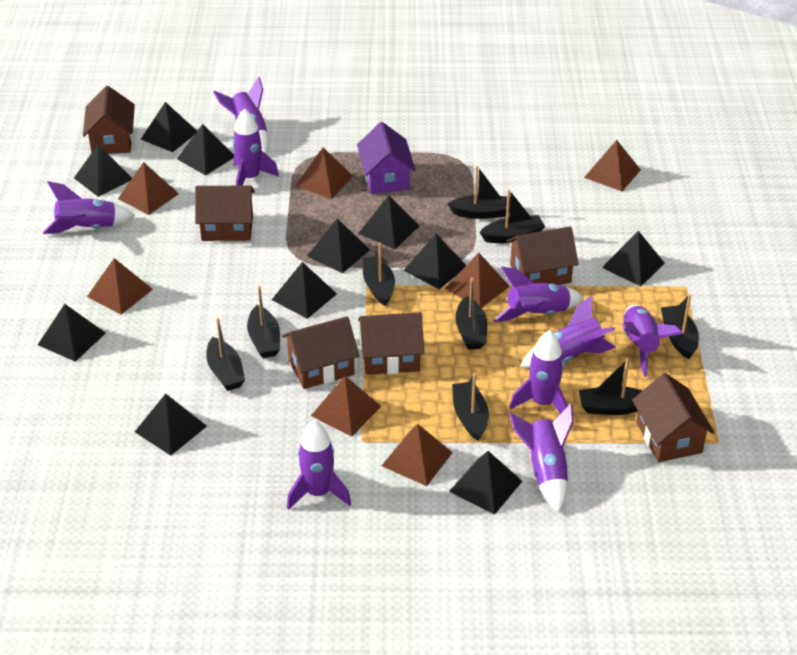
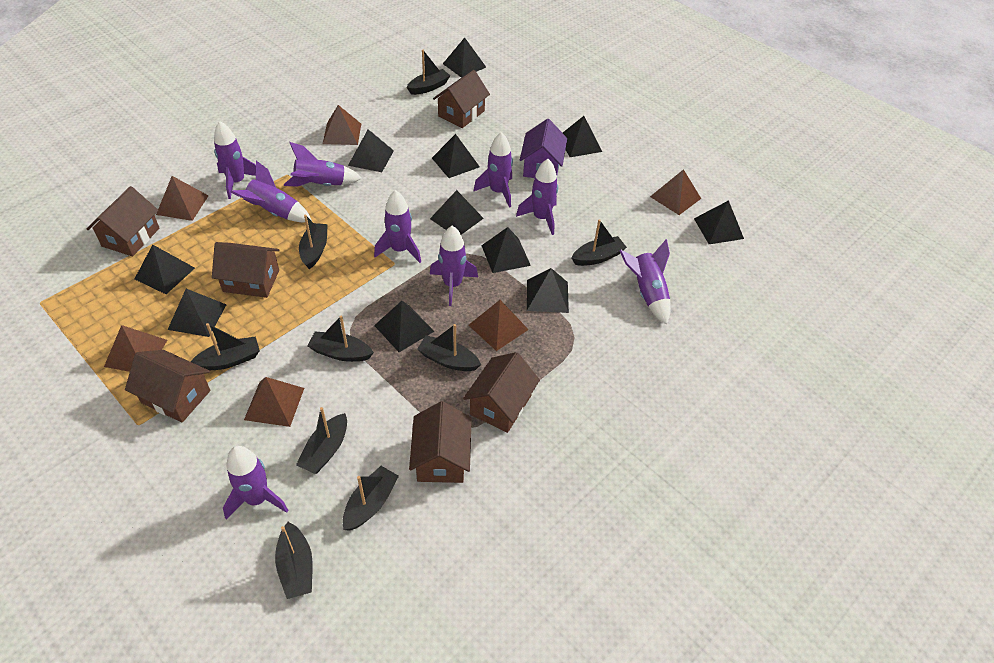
brown pyramid: 7 -> 6

